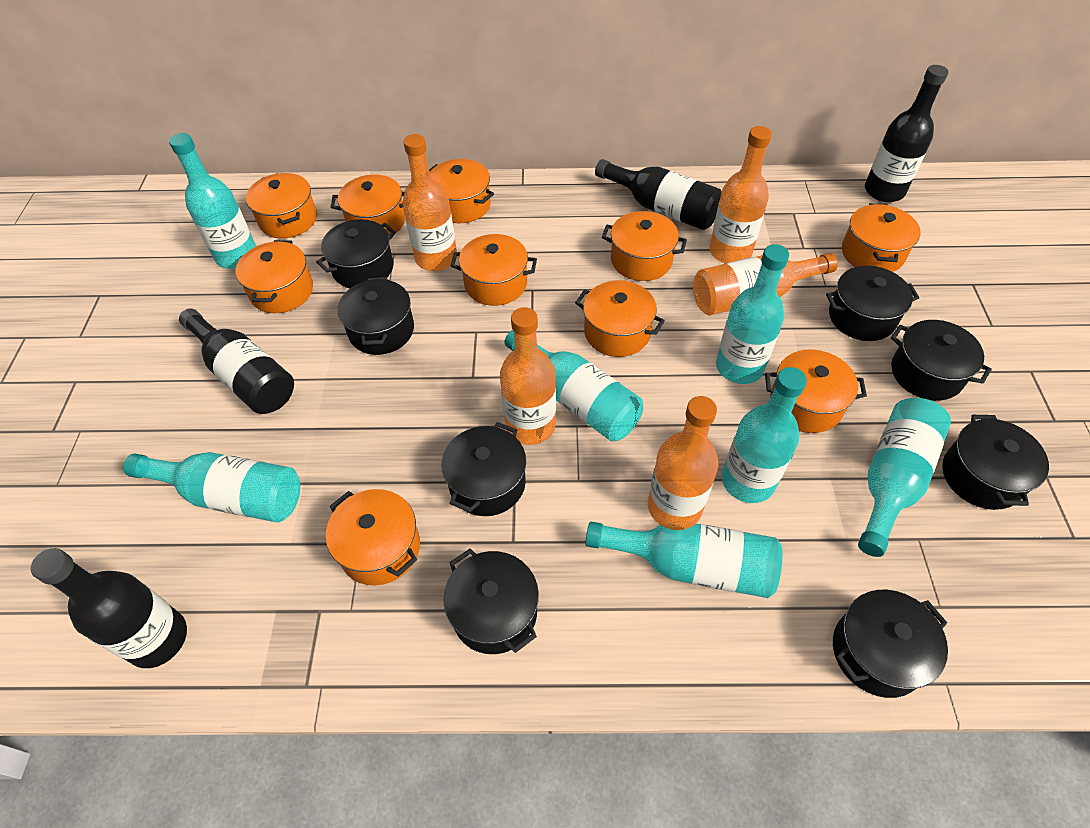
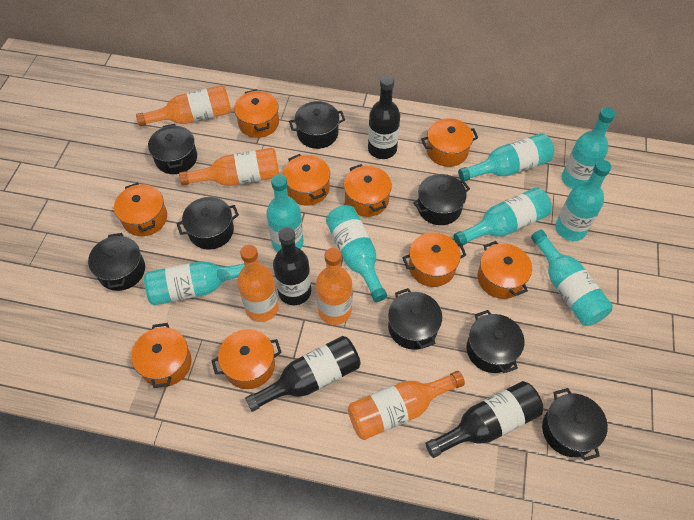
orange pot: 10 -> 9
turquoise bottle: 7 -> 8

